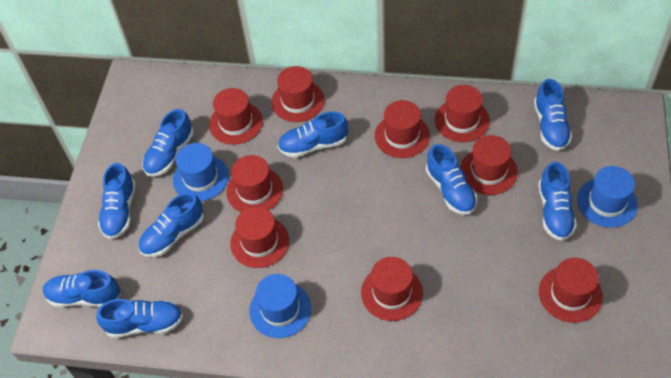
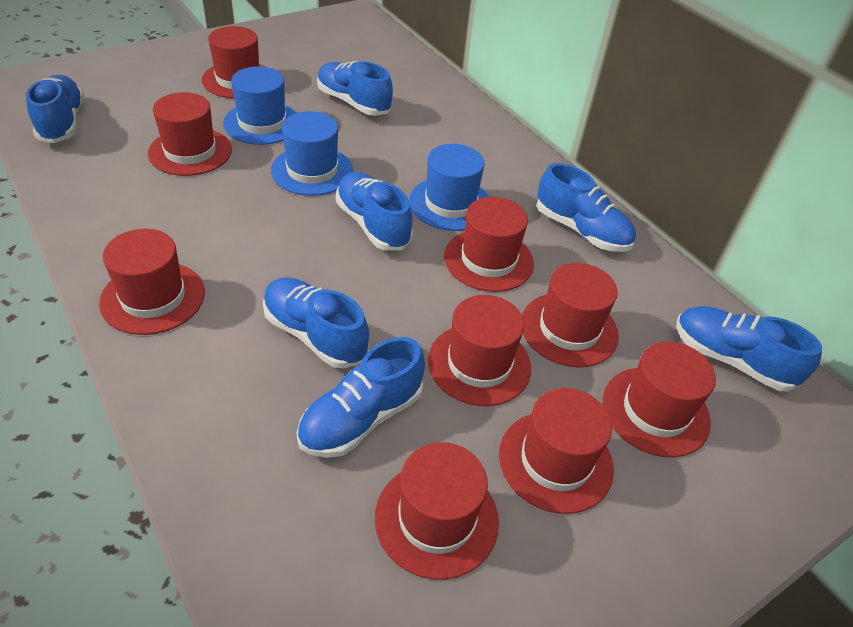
blue shoe: 9 -> 7

